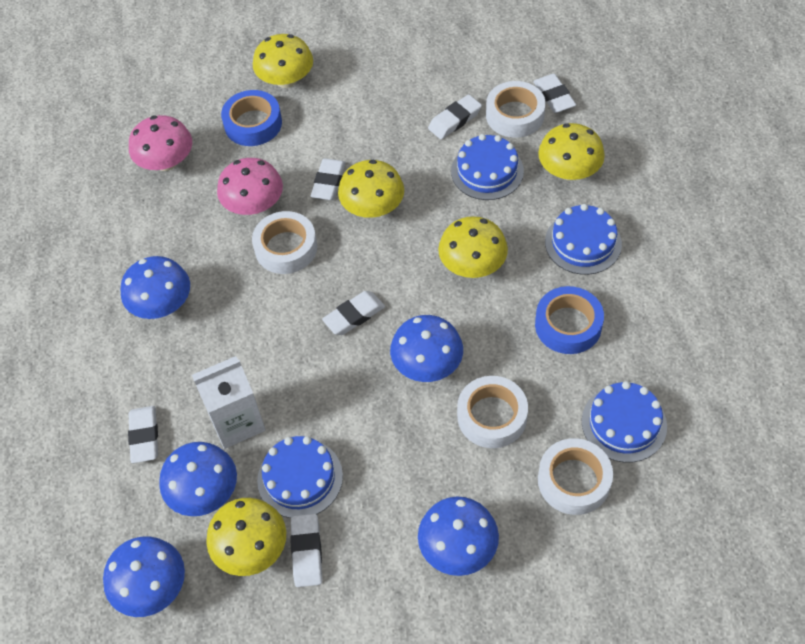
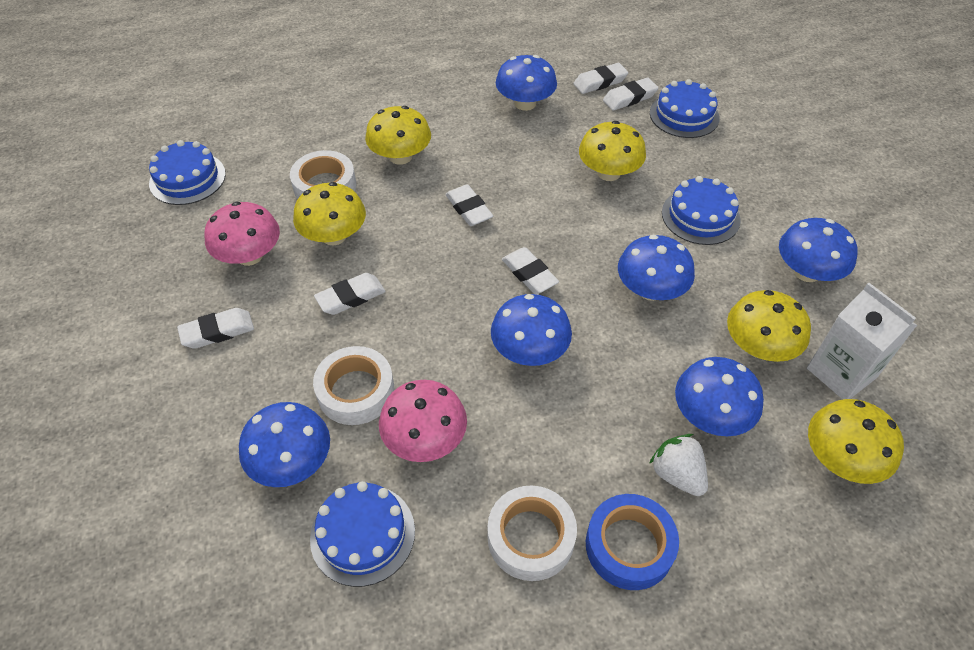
blue mushroom: 5 -> 6
blue tape: 2 -> 1
white strawberry: 0 -> 1
white tape: 4 -> 3

